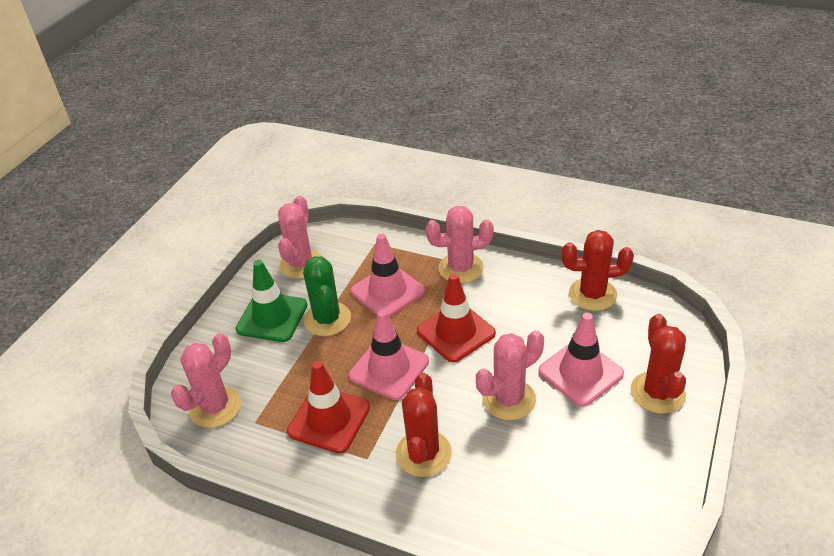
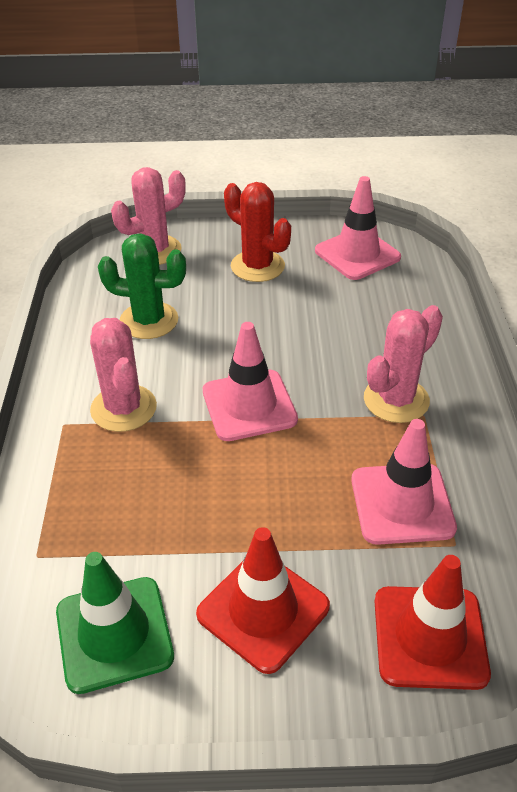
pink cactus: 4 -> 3
red cactus: 3 -> 1

